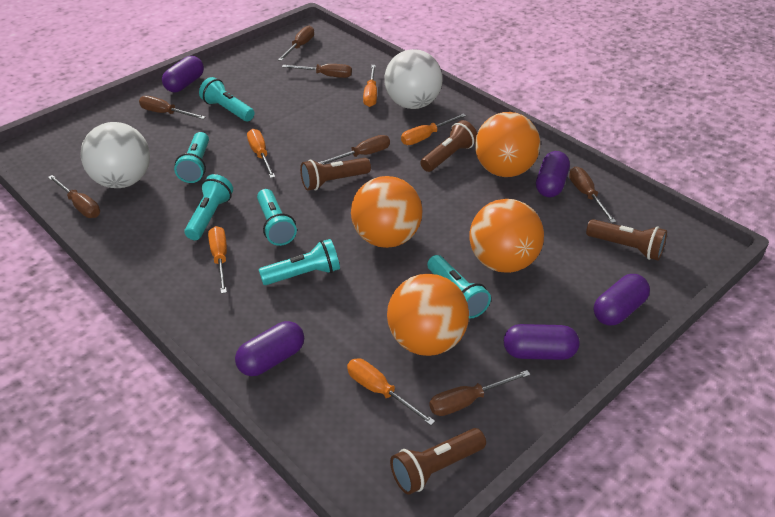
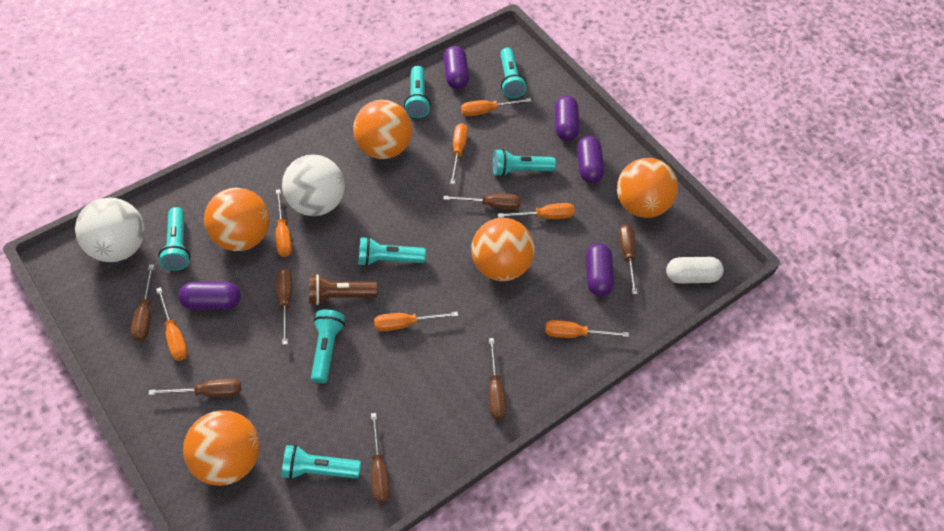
brown flashlight: 4 -> 1
orange ball: 4 -> 5
orange screwdriver: 5 -> 7
turquoise flashlight: 6 -> 7
white capsule: 0 -> 1

